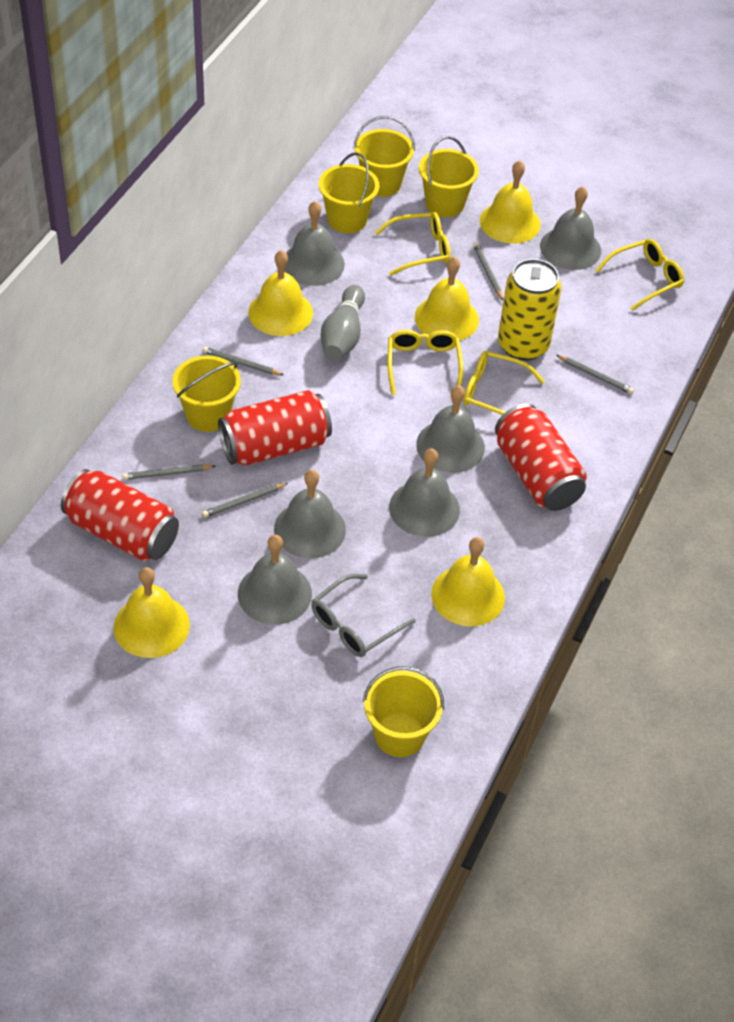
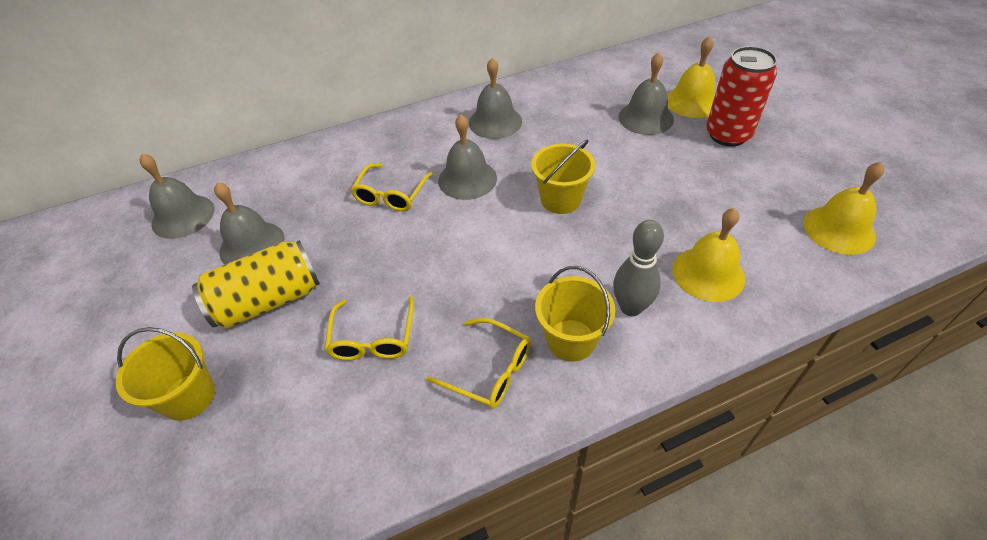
grey bell: 6 -> 5
grey glasses: 1 -> 0
grey pencil: 5 -> 0
red can: 3 -> 1
yellow bell: 5 -> 3
yellow bucket: 5 -> 3
yellow glasses: 4 -> 3

